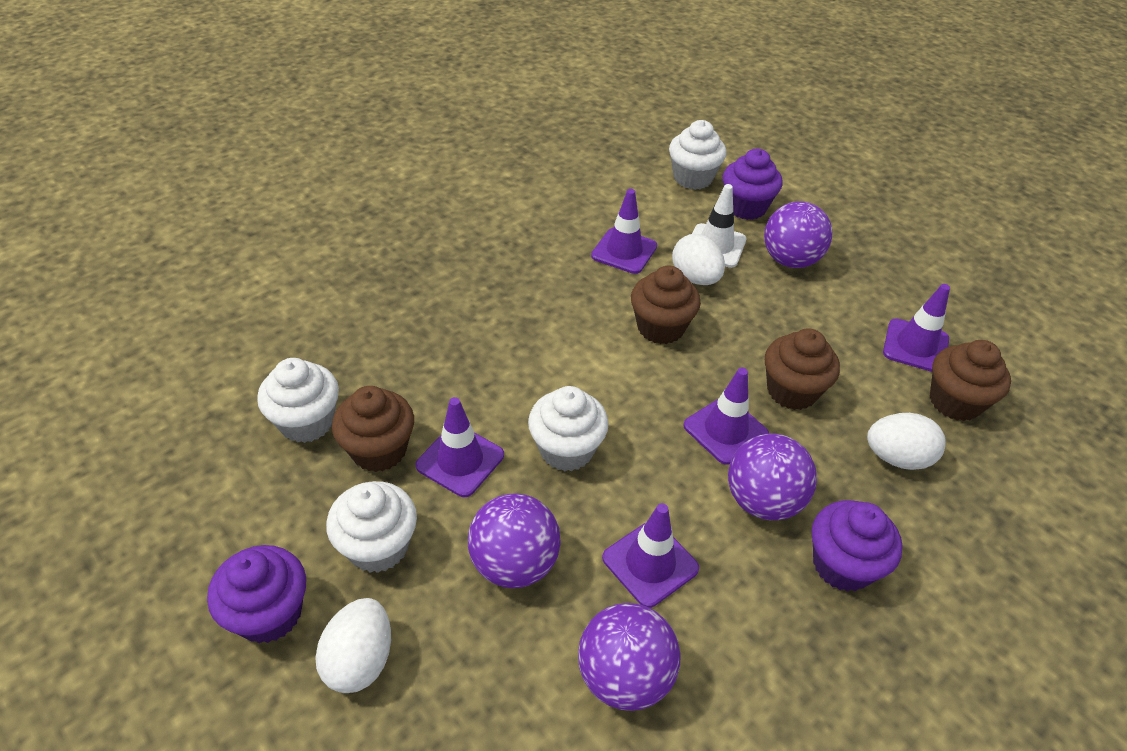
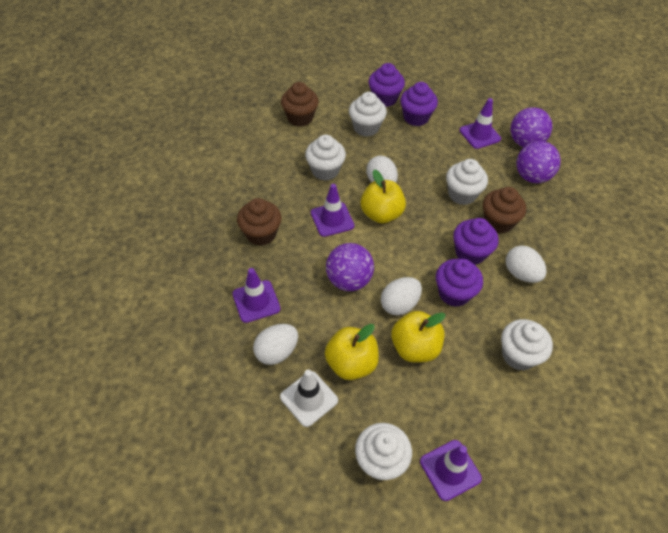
brown cupcake: 4 -> 3
purple ball: 4 -> 3
purple cupcake: 3 -> 4
purple traffic cone: 5 -> 4
white cupcake: 4 -> 5
white egg: 3 -> 4
yellow apple: 0 -> 3

